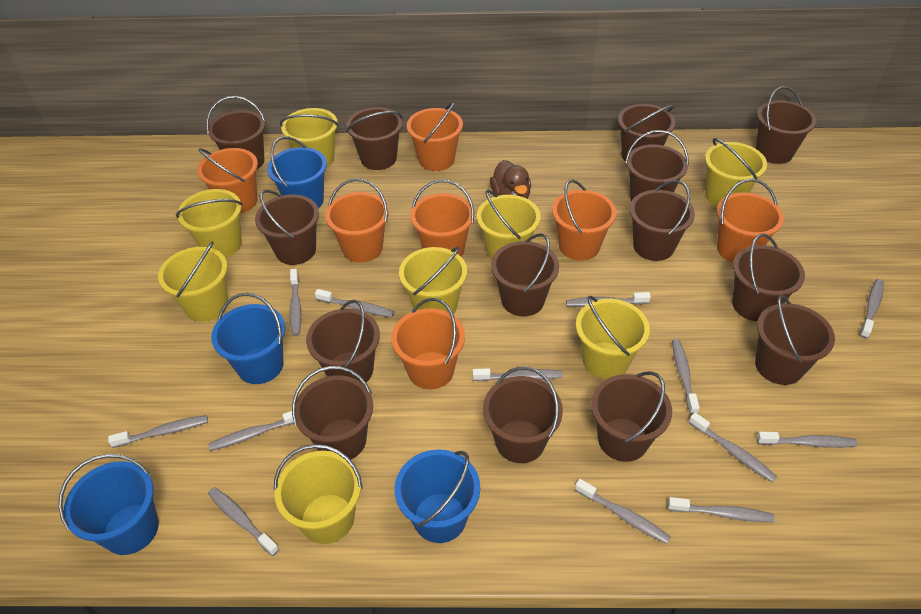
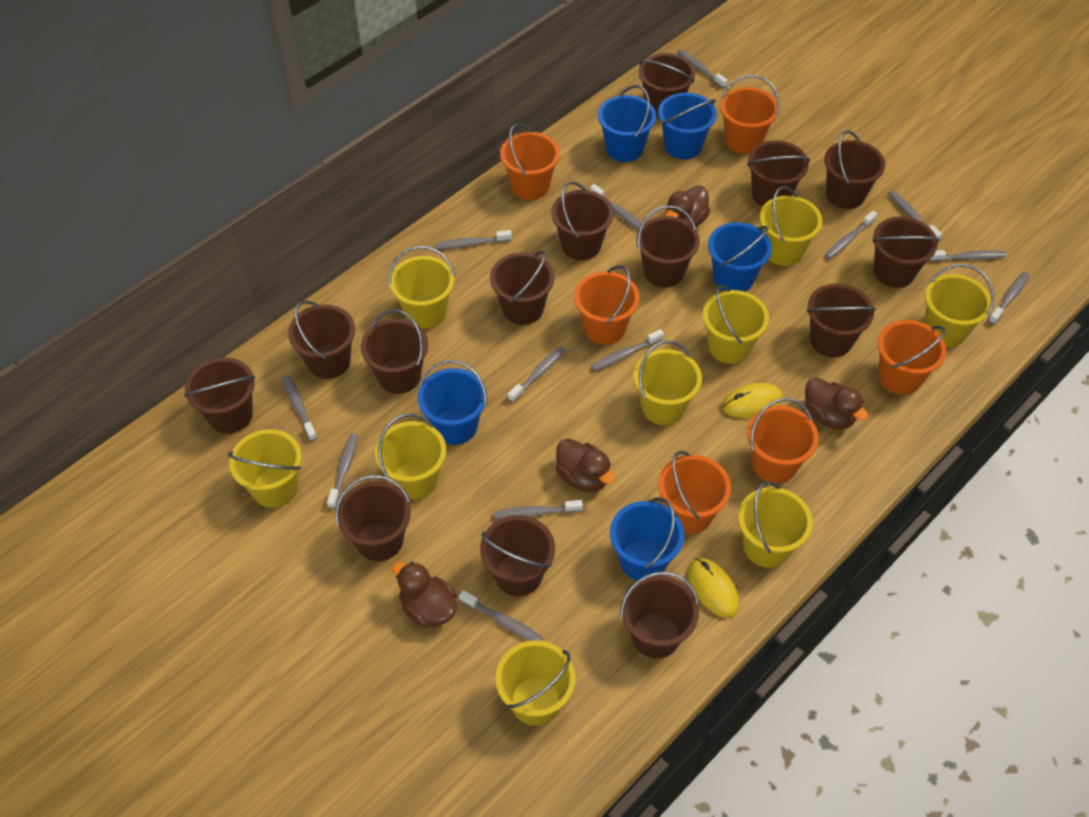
blue bucket: 4 -> 5
brown duck: 1 -> 4
orange bucket: 7 -> 6
yellow bucket: 8 -> 9
yellow mouse: 0 -> 2

